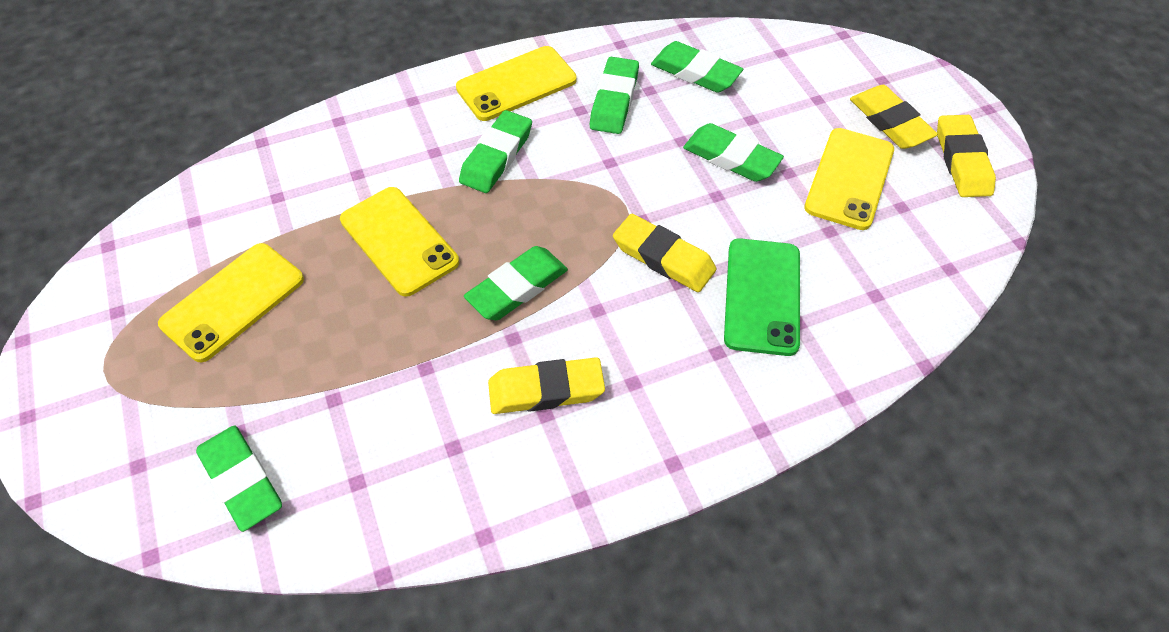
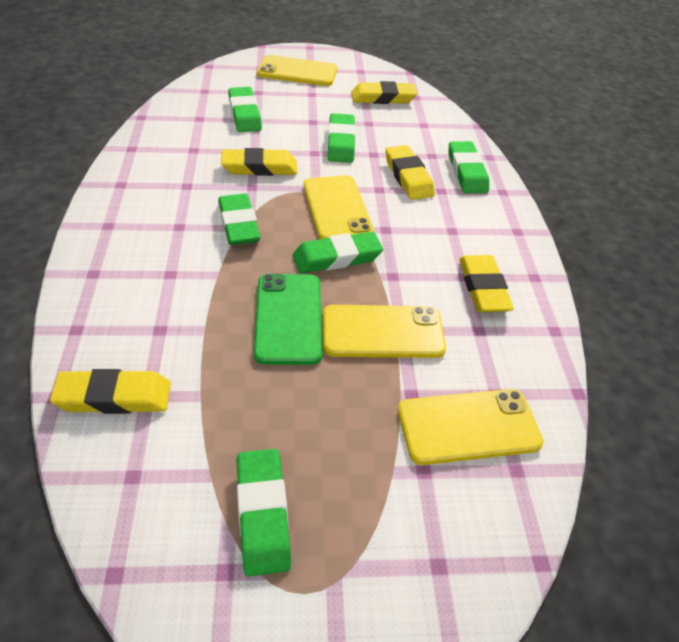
yellow eraser: 4 -> 5

